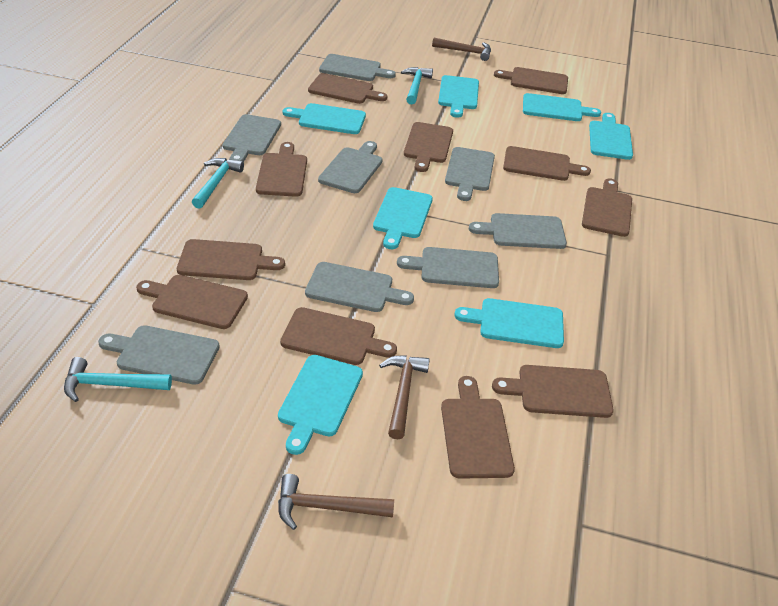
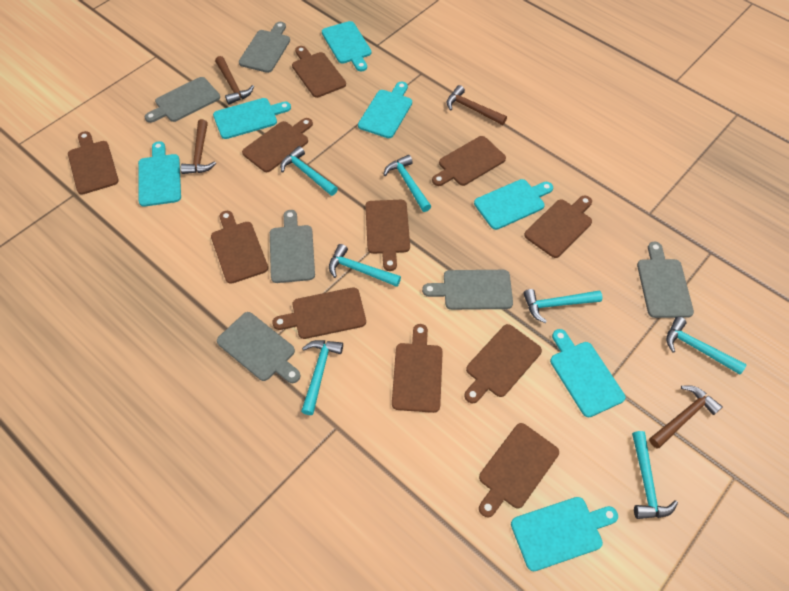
brown hammer: 3 -> 4
grey cutting board: 8 -> 6
turquoise hammer: 3 -> 7

